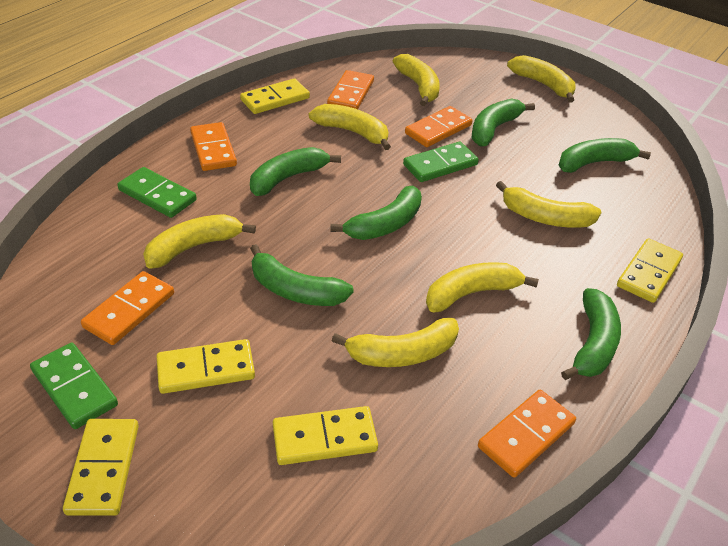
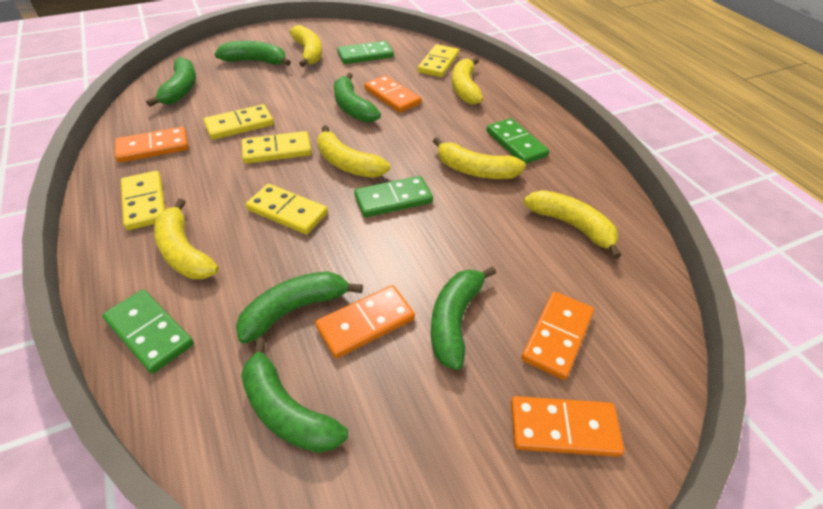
green domino: 3 -> 4
yellow banana: 7 -> 6

